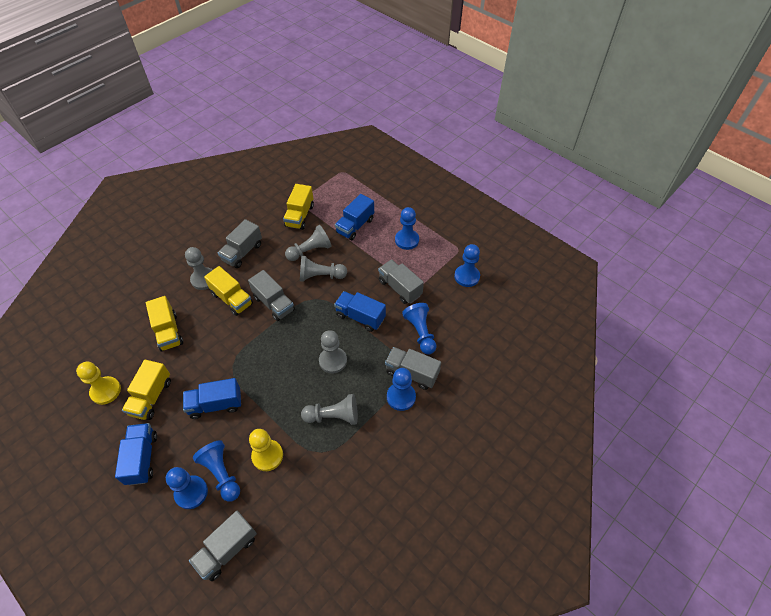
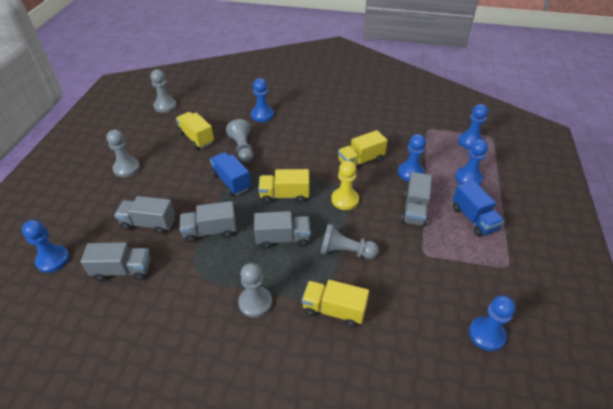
blue truck: 4 -> 2
yellow pawn: 2 -> 1

